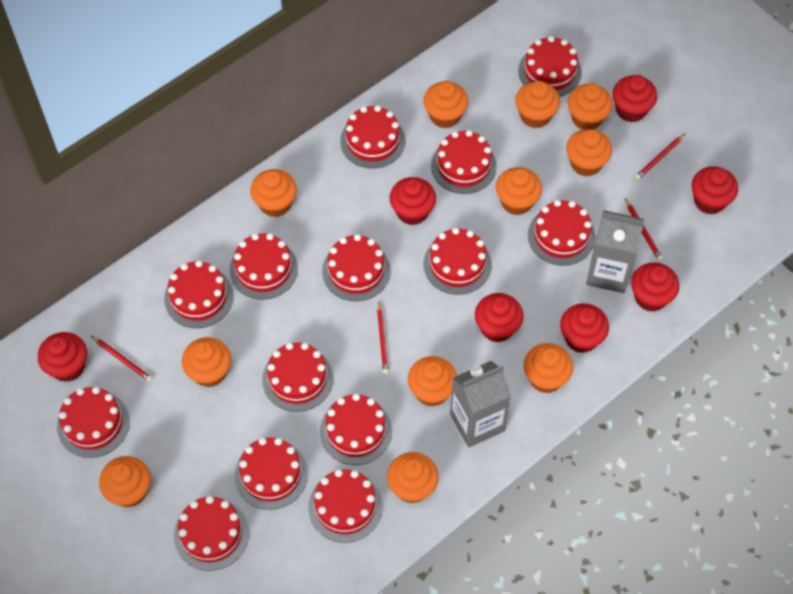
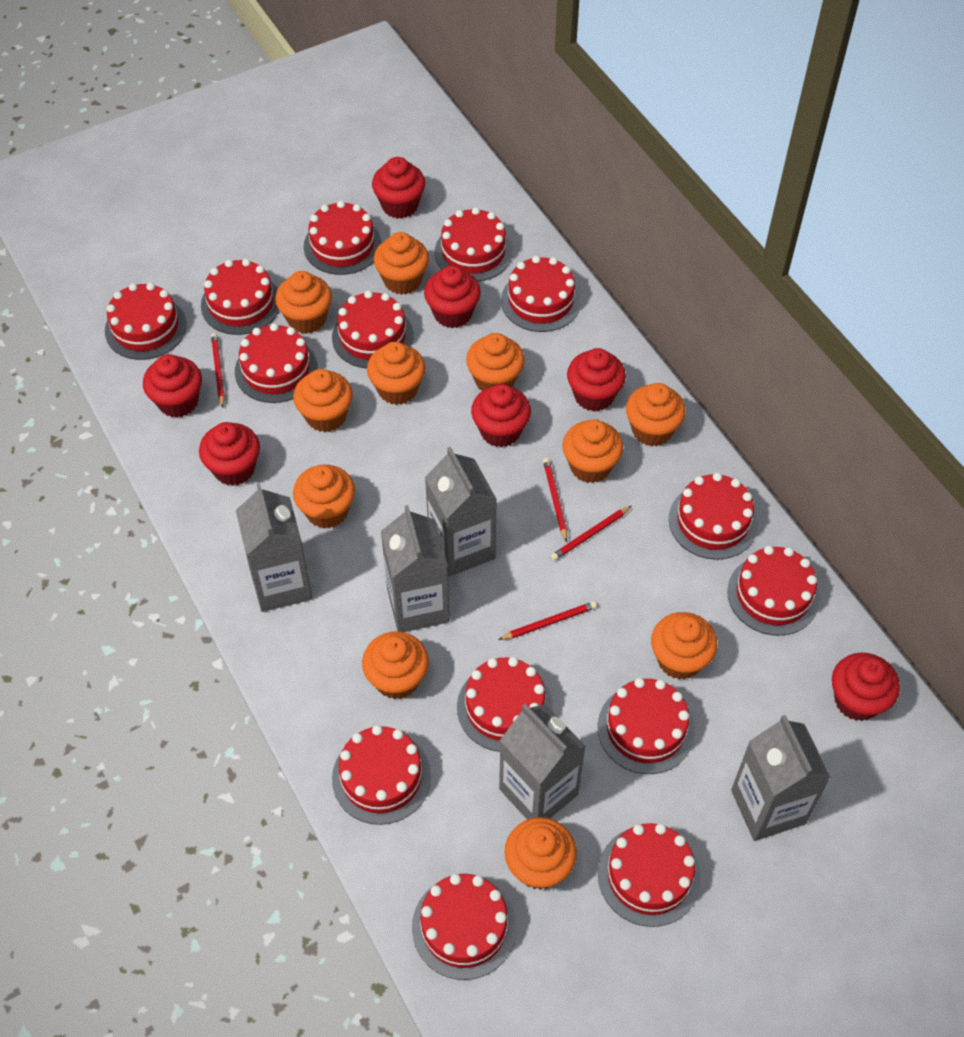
grey carton: 2 -> 5

